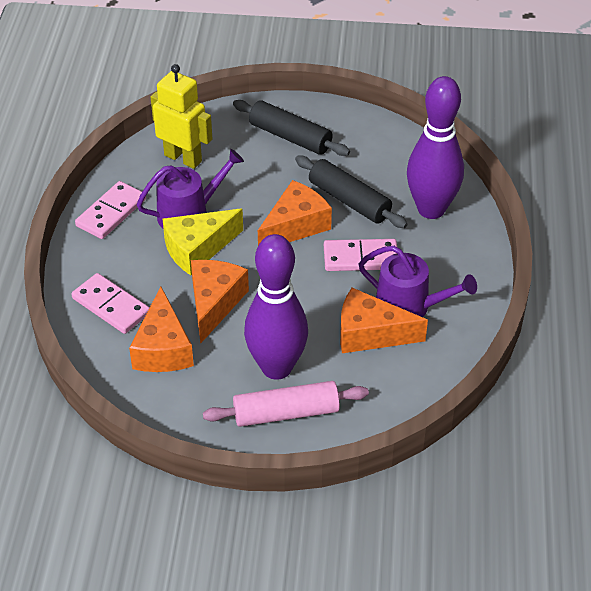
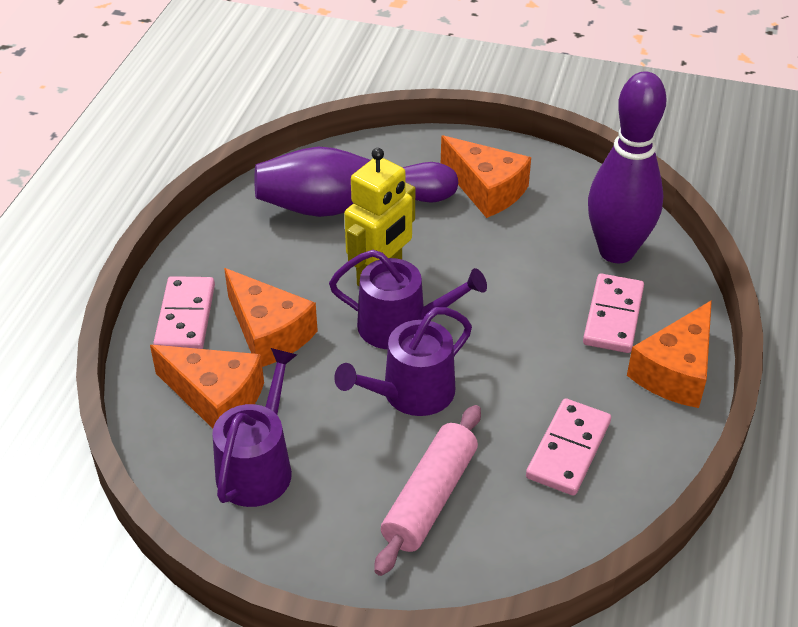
black rolling pin: 2 -> 0
purple watering can: 2 -> 3
yellow cheese: 1 -> 0

